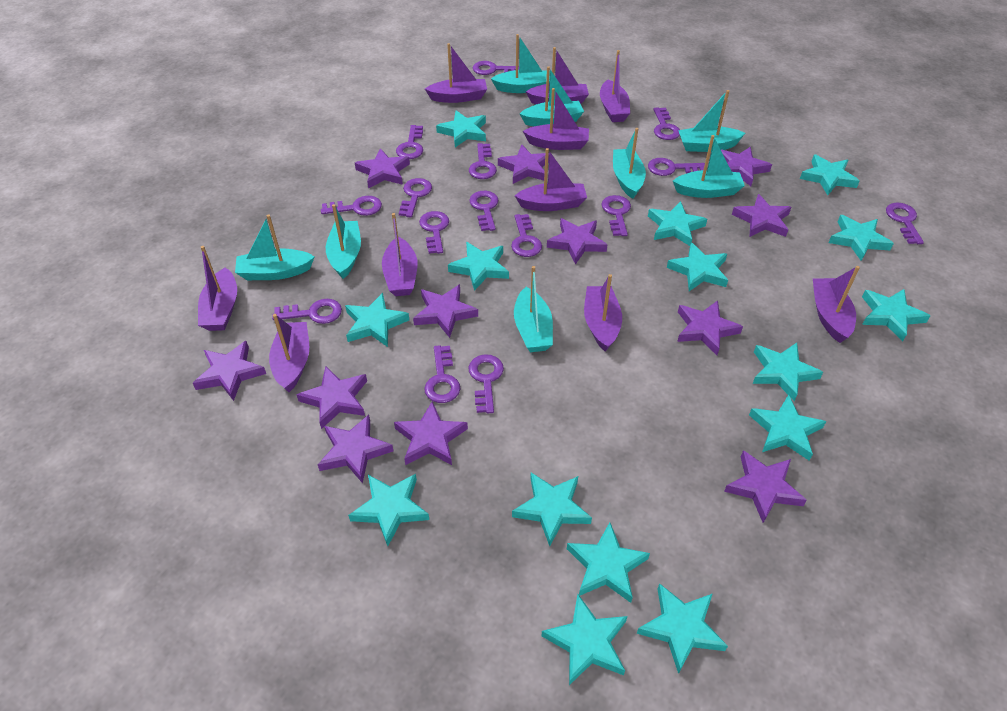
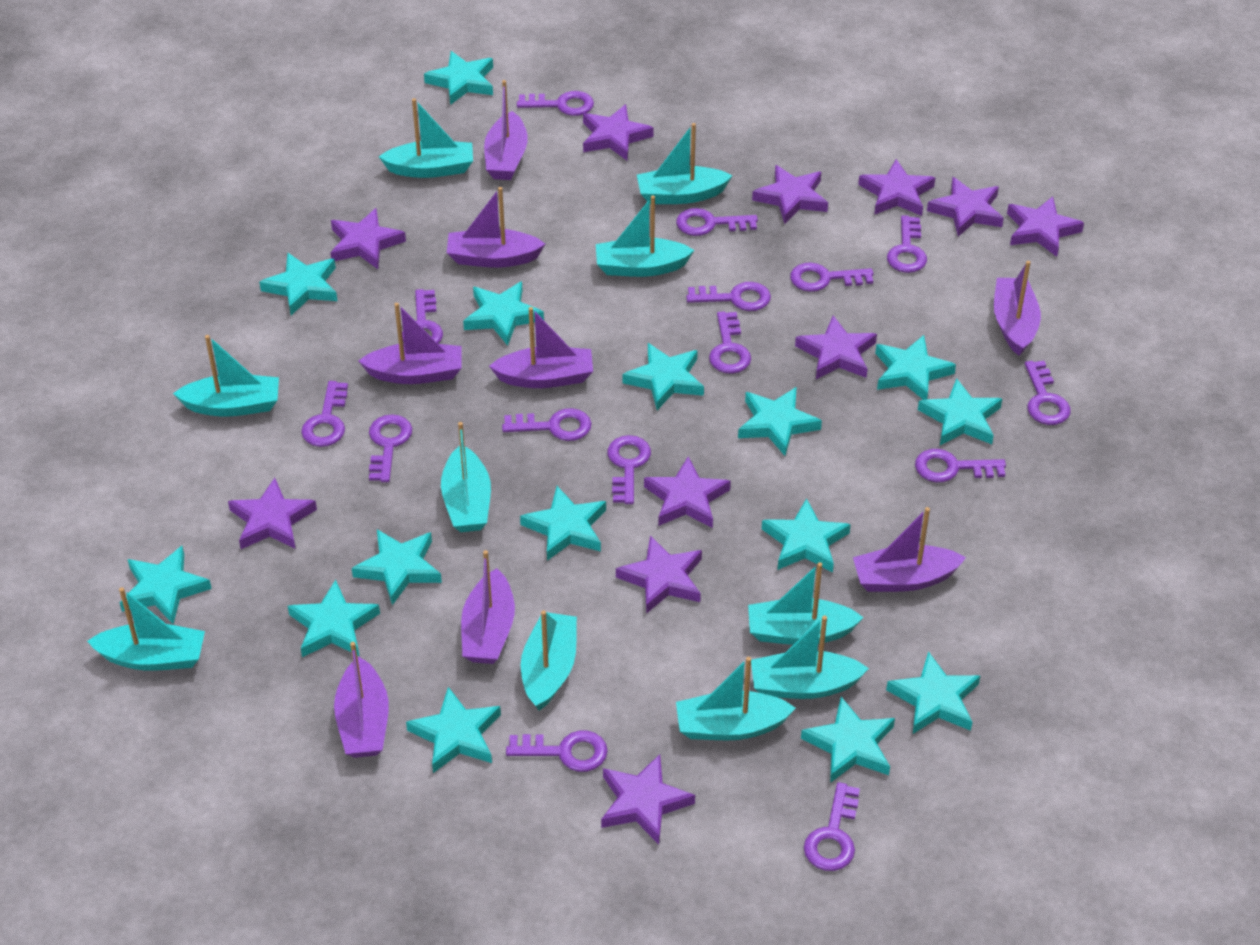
purple boat: 10 -> 8
purple star: 12 -> 11
turquoise boat: 8 -> 10

